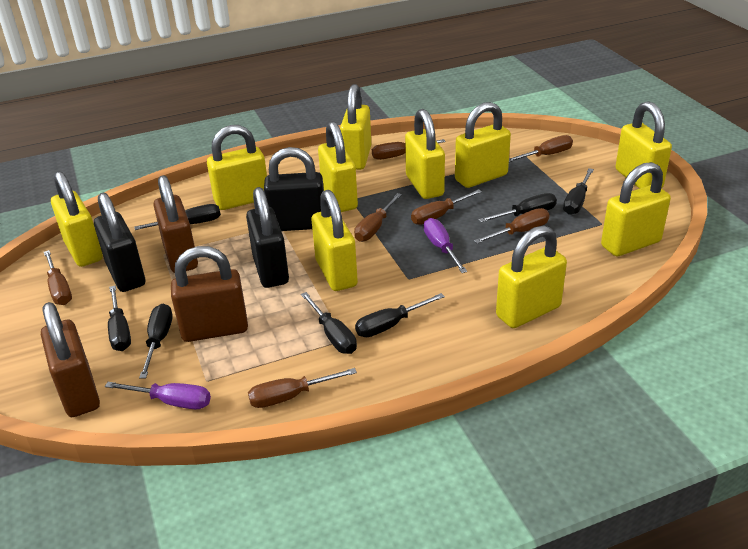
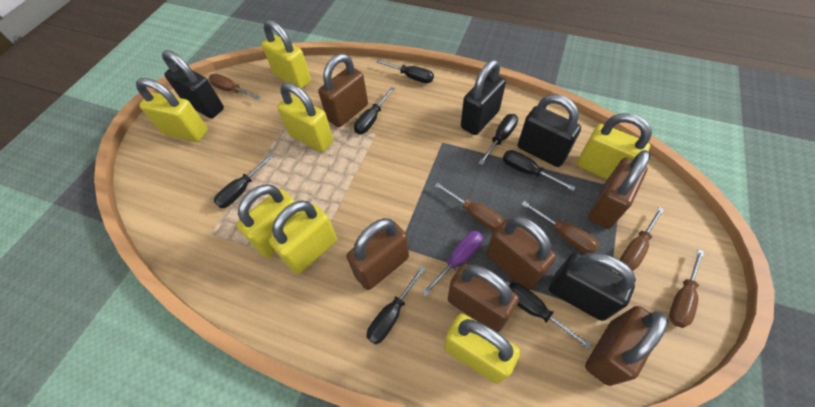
black padlock: 3 -> 4
brown padlock: 3 -> 6
brown screwdriver: 7 -> 5
purple screwdriver: 2 -> 1
yellow padlock: 10 -> 7

